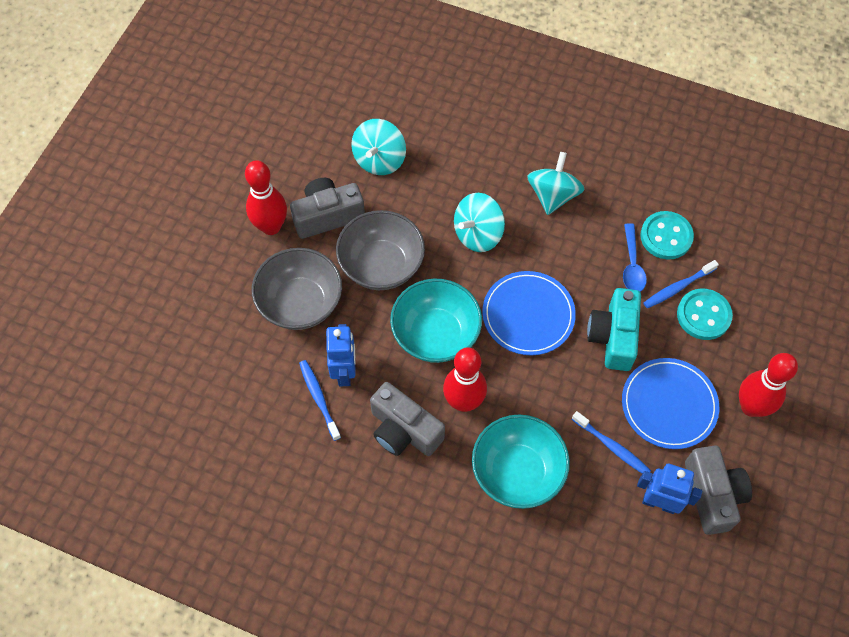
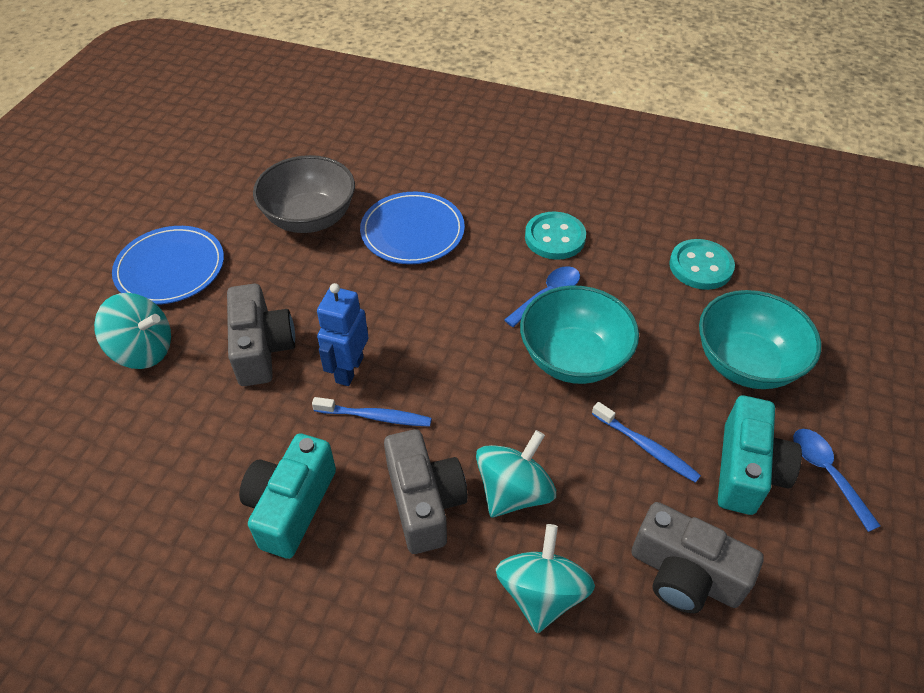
blue robot: 2 -> 1
blue spoon: 1 -> 2
blue toothbrush: 3 -> 2
grey bowl: 2 -> 1
red bowling pin: 3 -> 0
turquoise camera: 1 -> 2

